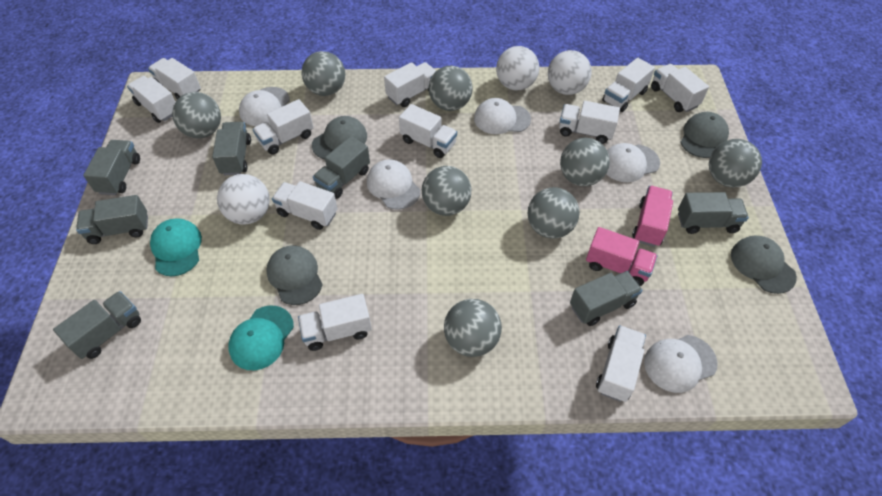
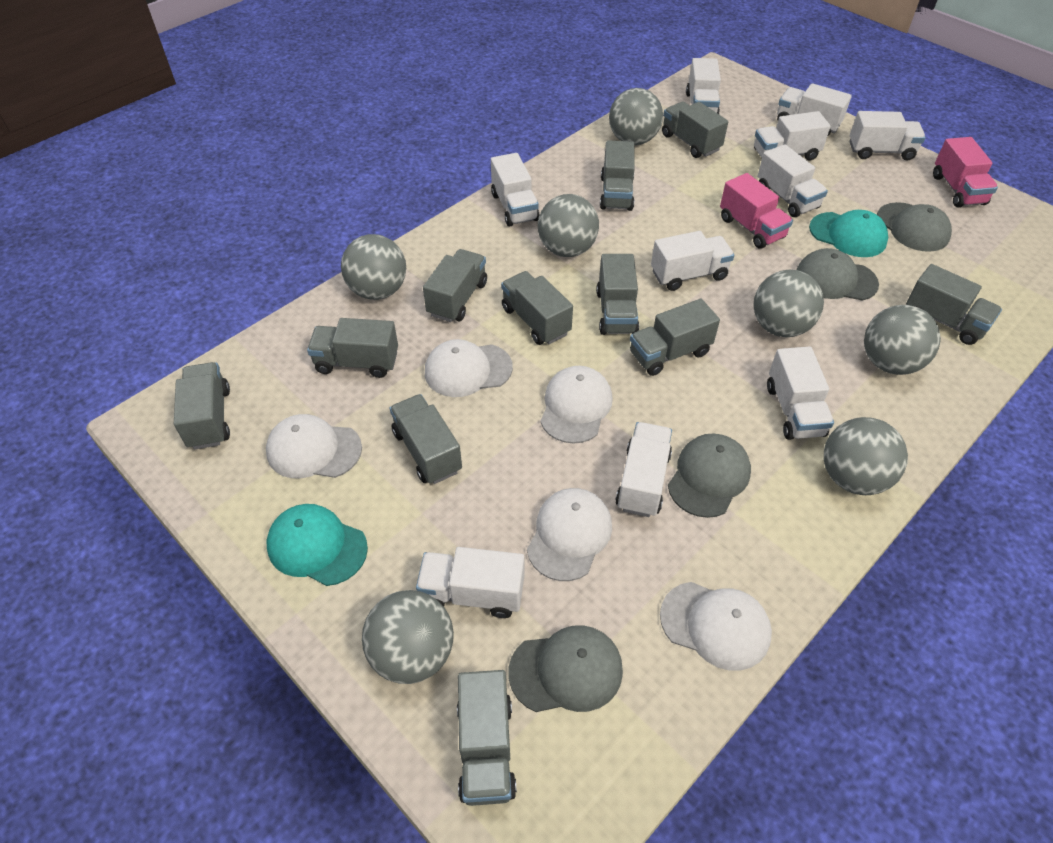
grey ball: 8 -> 7
grey truck: 7 -> 11
white ball: 3 -> 0
white truck: 11 -> 10

